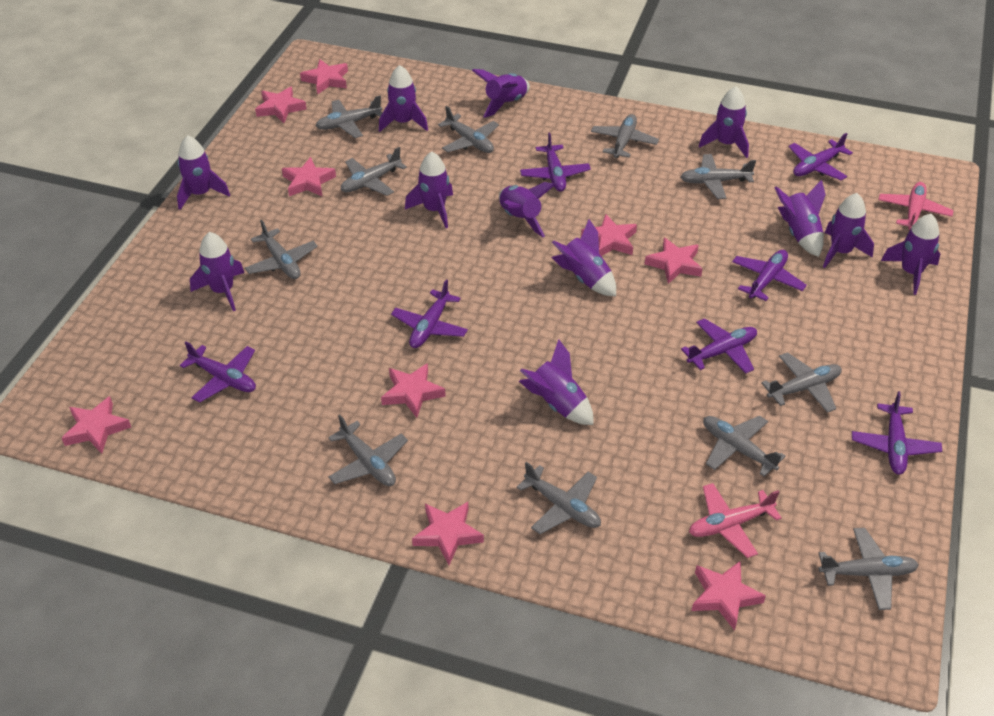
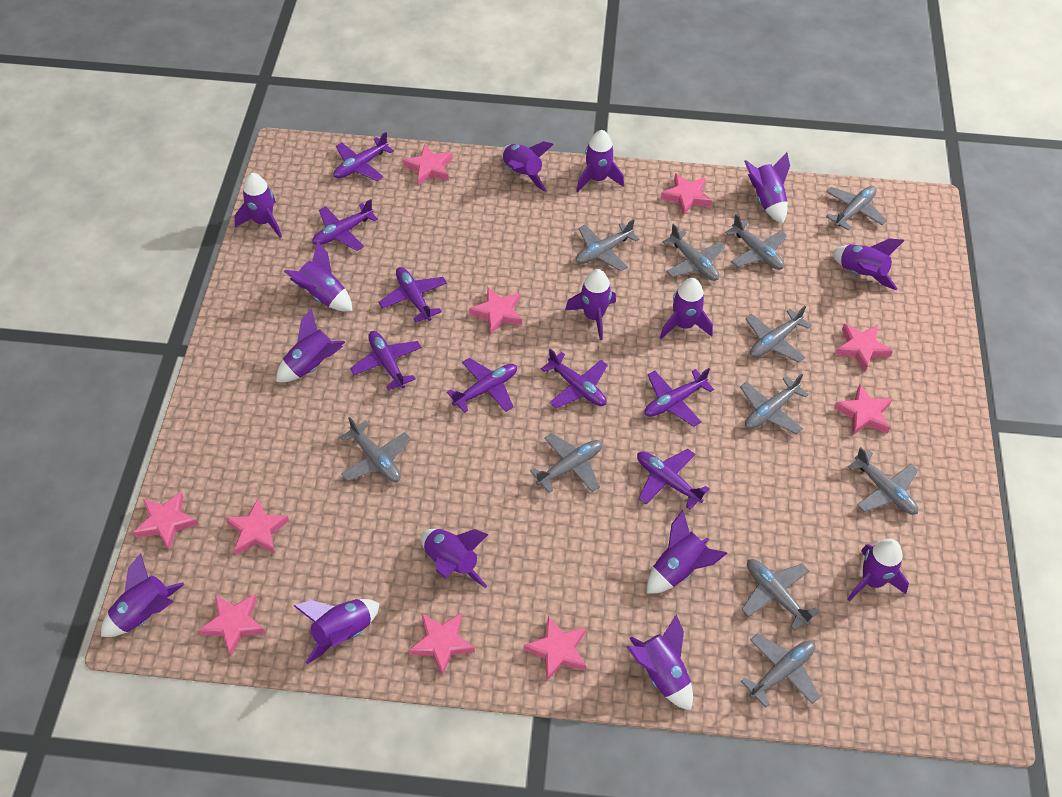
pink plane: 2 -> 0
pink star: 9 -> 10
purple plane: 7 -> 8
purple rocket: 12 -> 15

